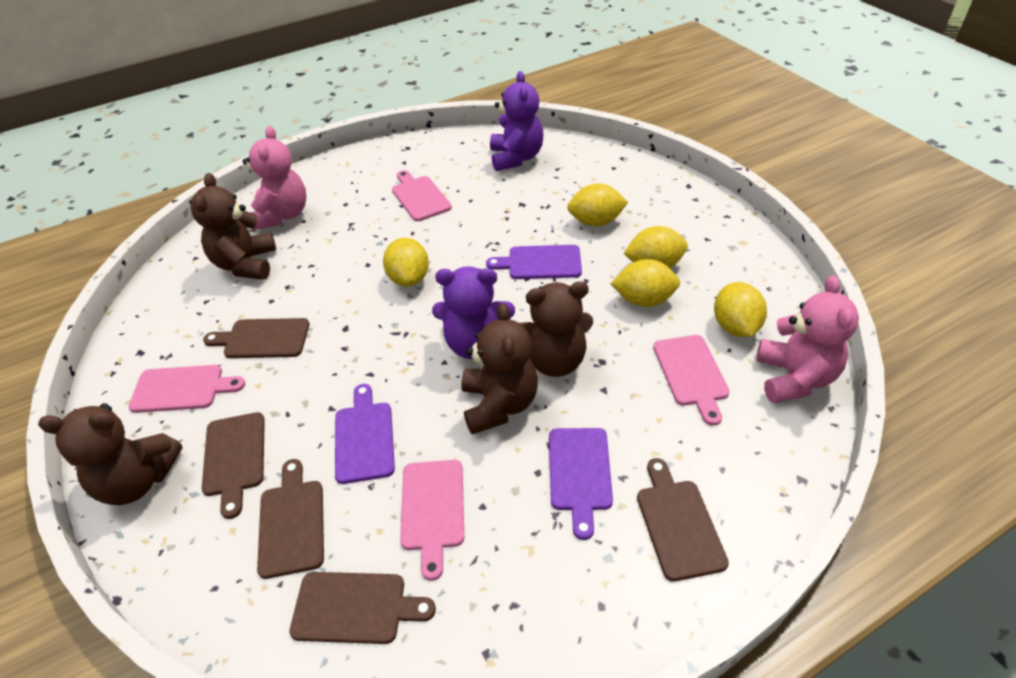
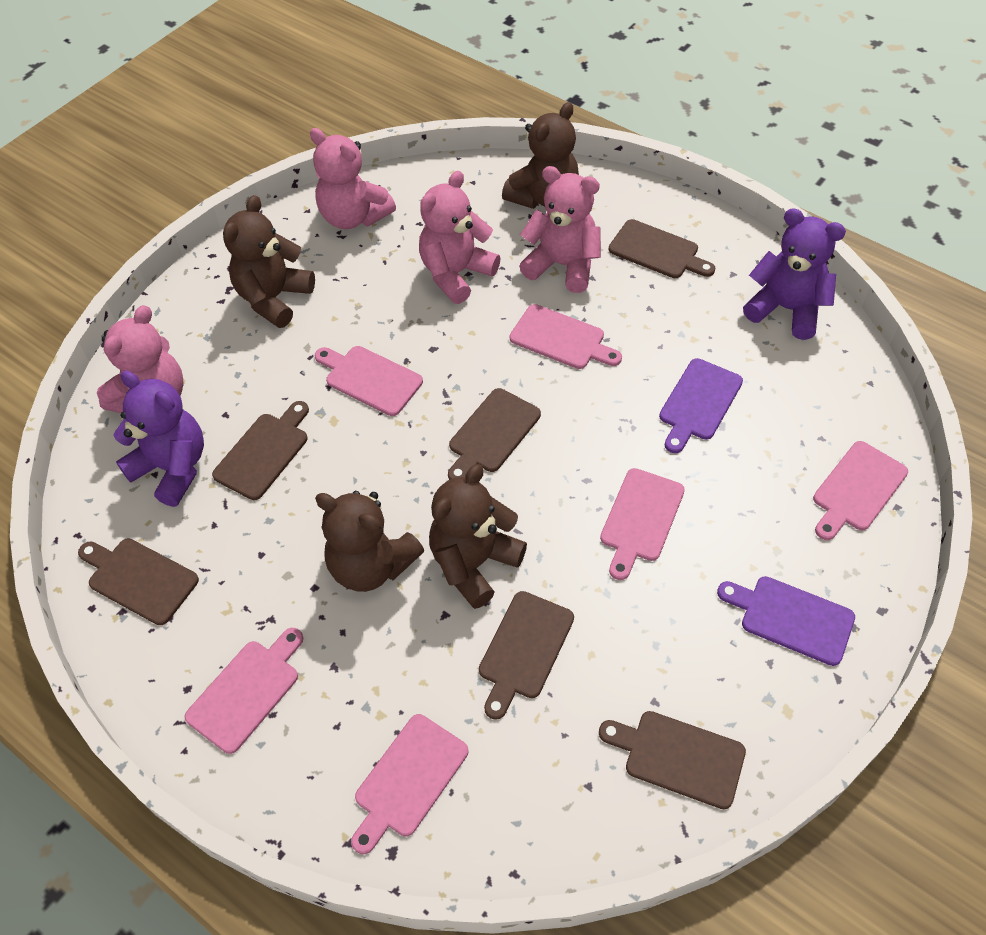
brown cutting board: 5 -> 6
pink cutting board: 4 -> 6
pink teddy bear: 2 -> 4
purple cutting board: 3 -> 2
yellow lemon: 5 -> 0

